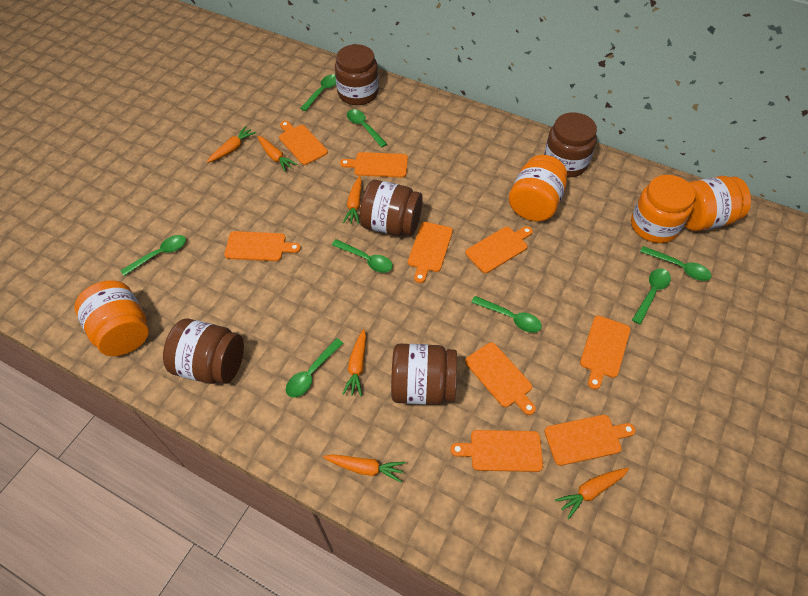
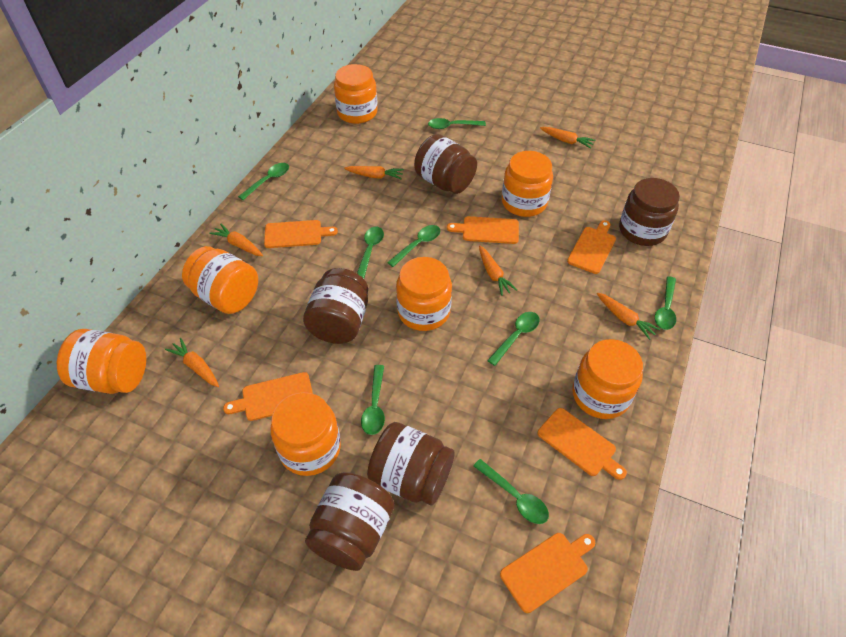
orange cutting board: 9 -> 6
orange jar: 4 -> 7

